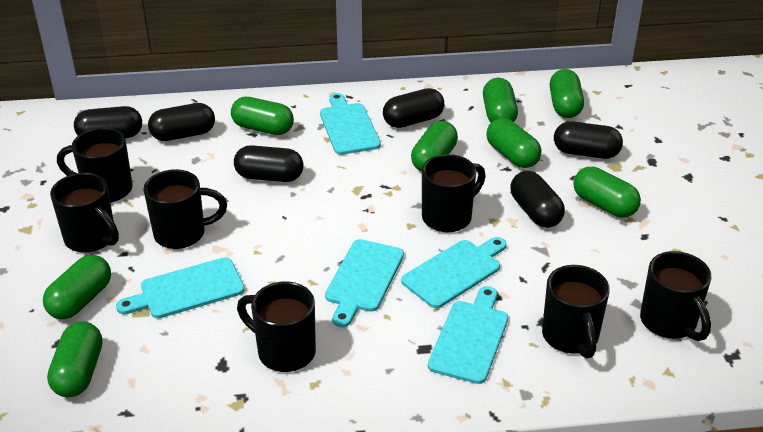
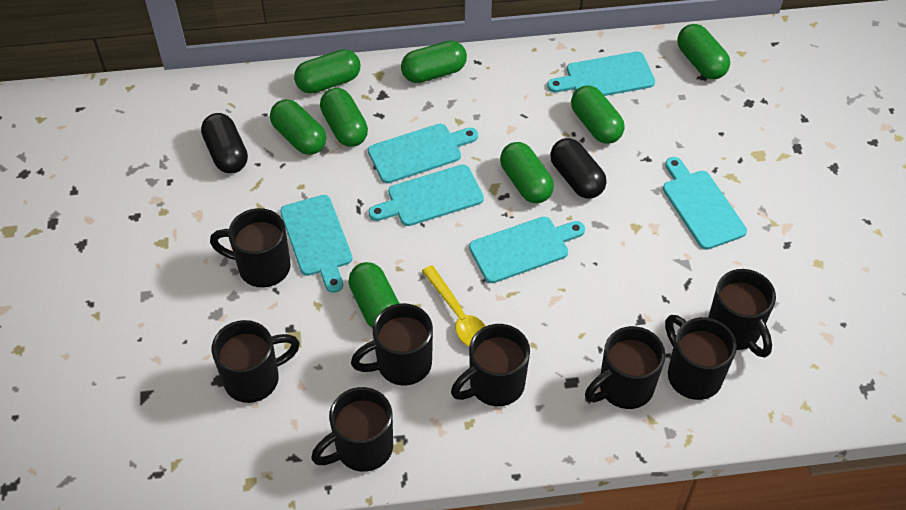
black capsule: 6 -> 2
black mug: 7 -> 8
turquoise cutting board: 5 -> 6
yellow spoon: 0 -> 1

